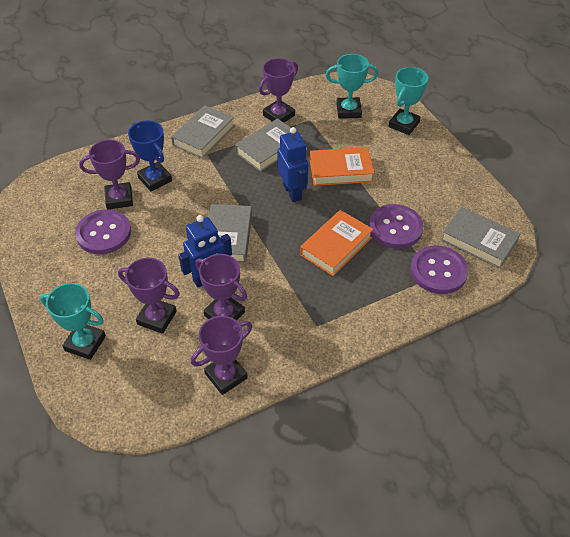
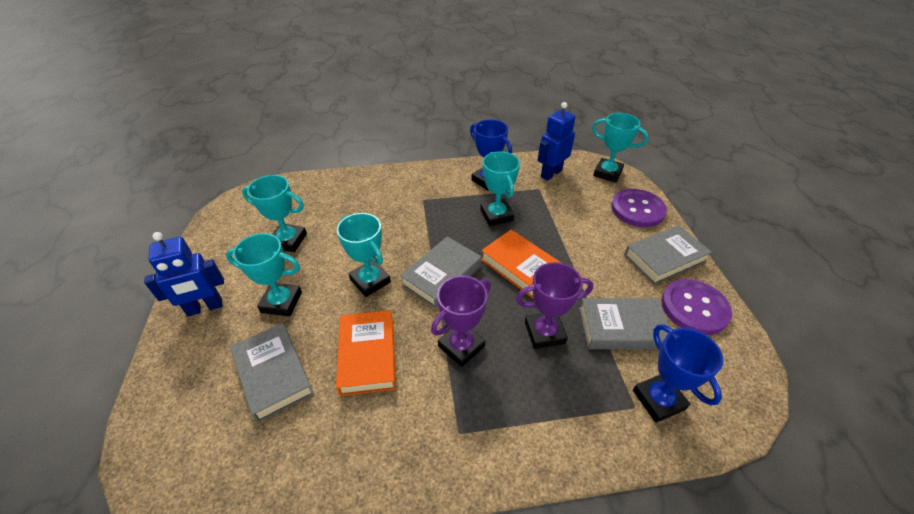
blue trophy: 1 -> 2
purple button: 3 -> 2
purple trophy: 5 -> 2
turquoise trophy: 3 -> 5

